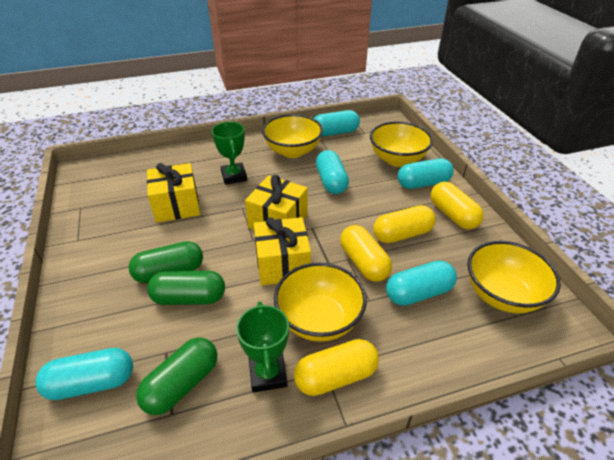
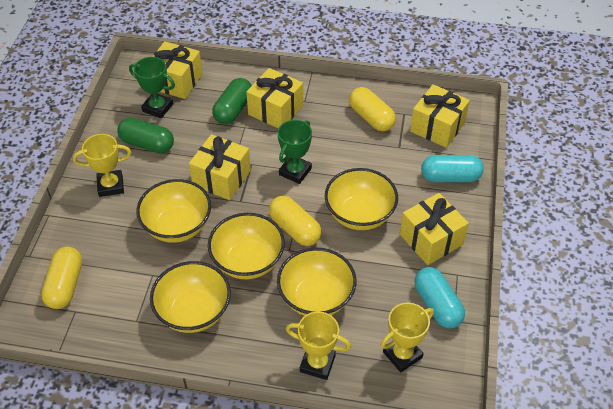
green capsule: 3 -> 2
turquoise capsule: 5 -> 2
yellow bowl: 4 -> 5
yellow capsule: 4 -> 3
yellow gift: 3 -> 5
yellow trophy: 0 -> 3

